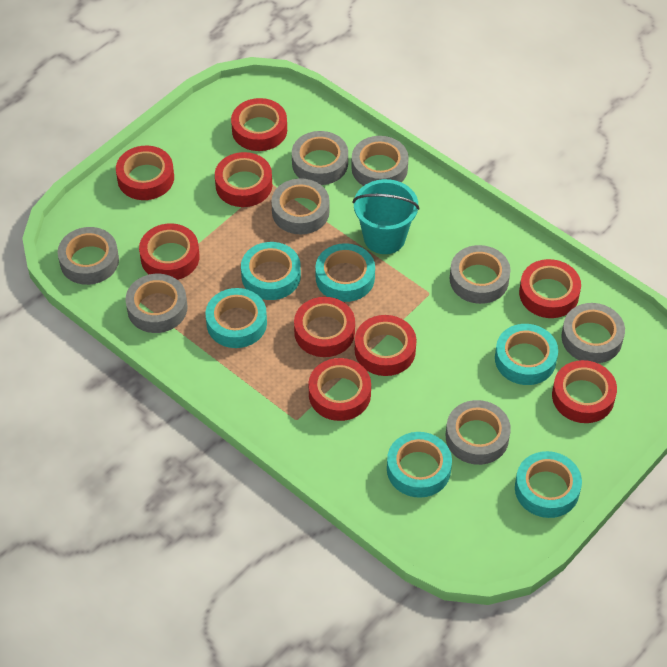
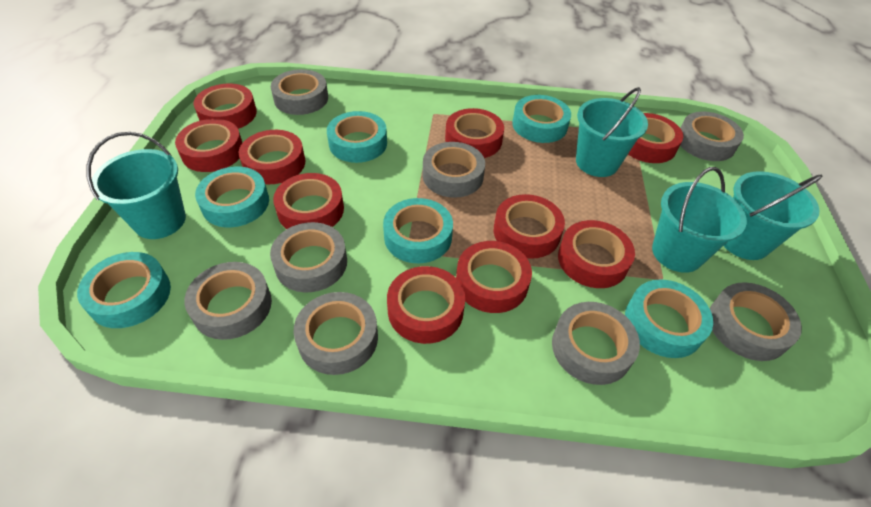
red tape: 9 -> 10
turquoise bucket: 1 -> 4

